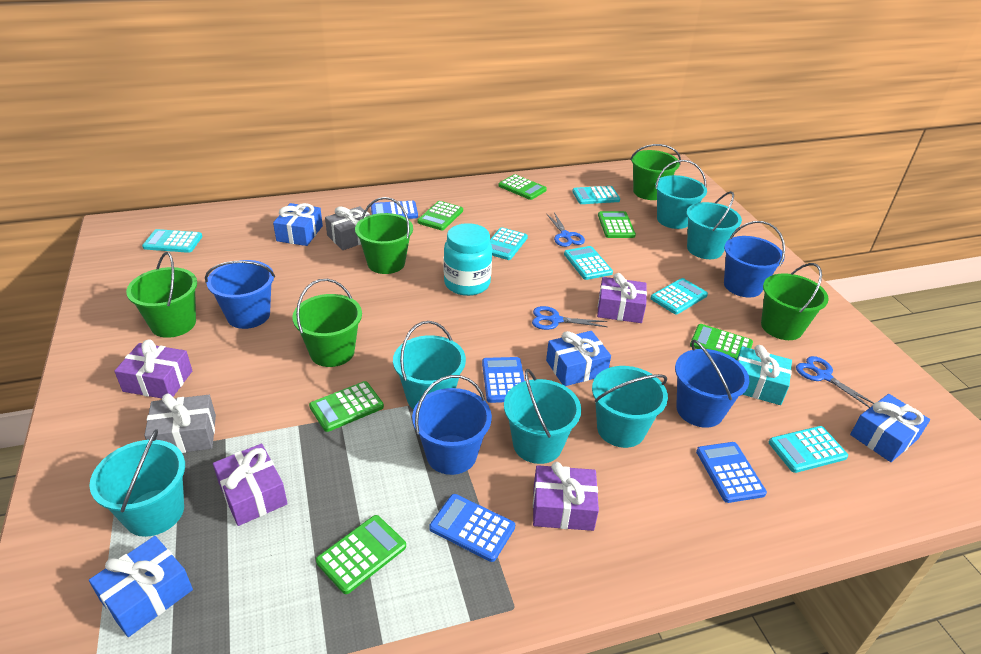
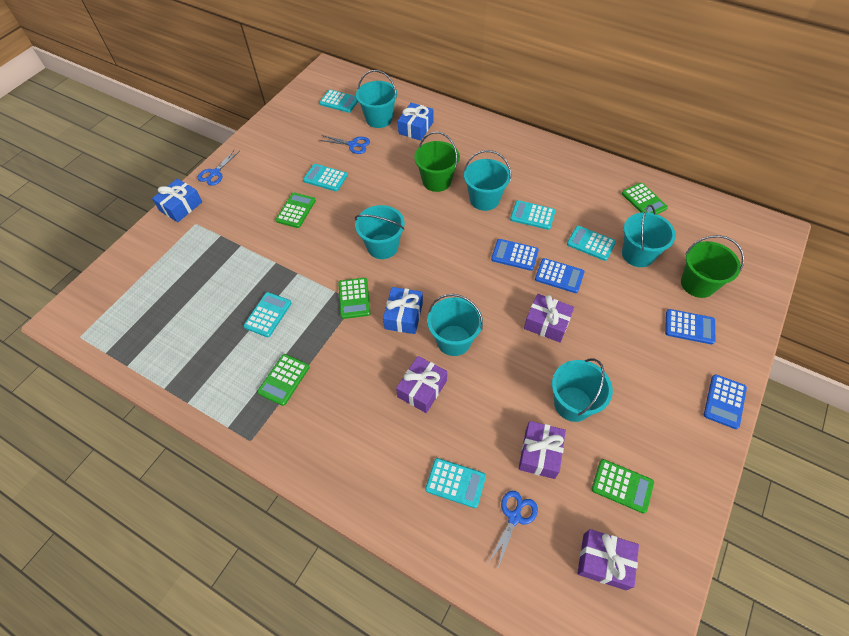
blue bucket: 4 -> 0
blue gift: 4 -> 3
green bucket: 5 -> 2
green calculator: 6 -> 5
grey gift: 2 -> 0
turquoise gift: 1 -> 0
turquoise jar: 1 -> 0

